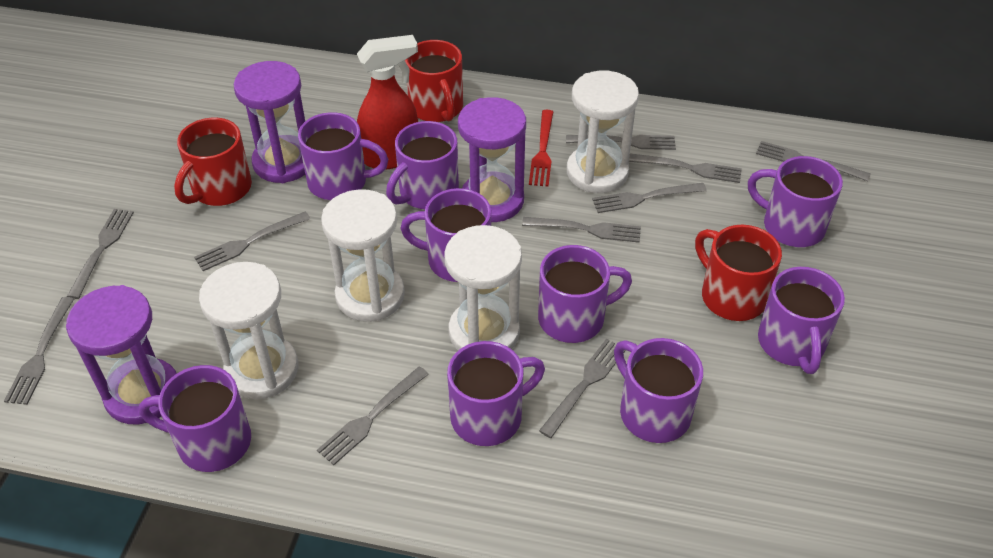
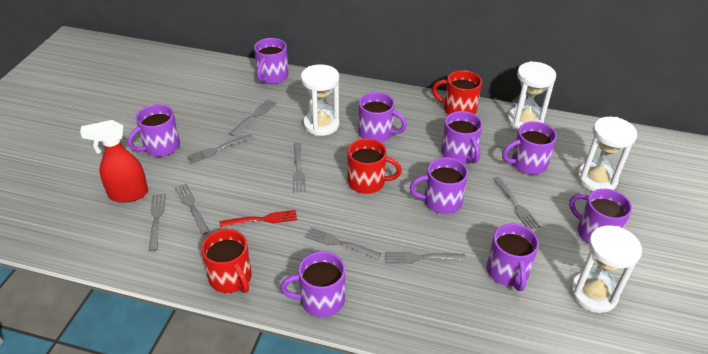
grey fork: 10 -> 8
purple hourglass: 3 -> 0

